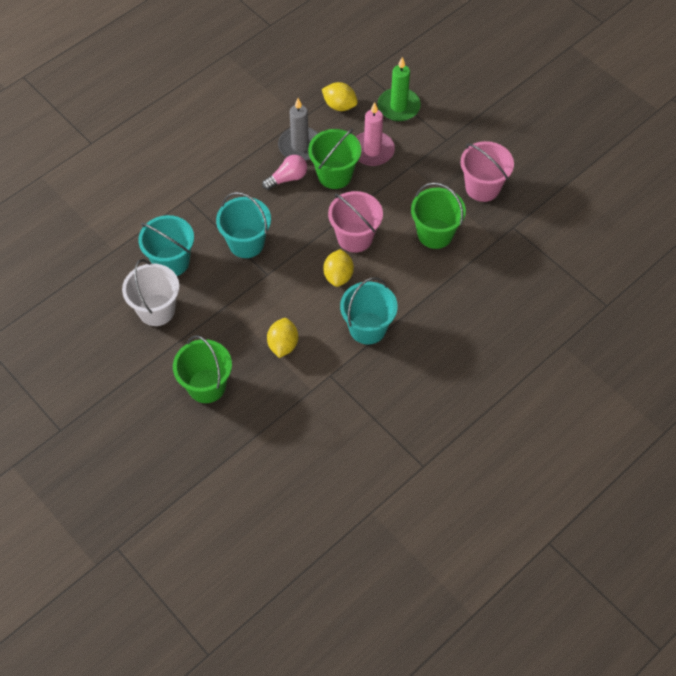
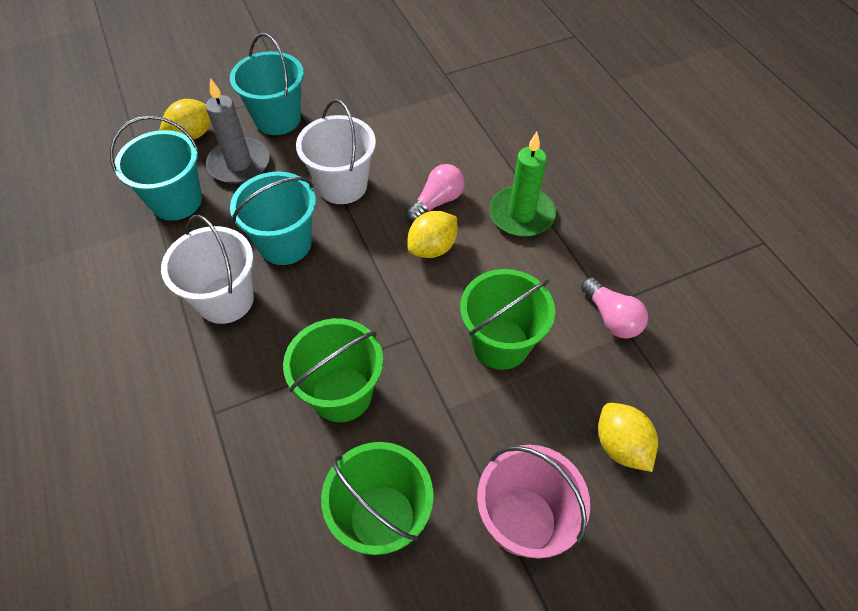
pink bucket: 2 -> 1
pink candle: 1 -> 0
pink light bulb: 1 -> 2
white bucket: 1 -> 2

